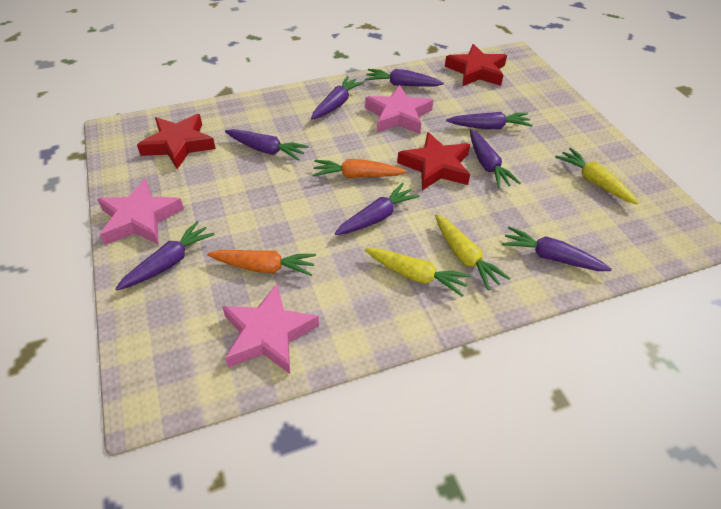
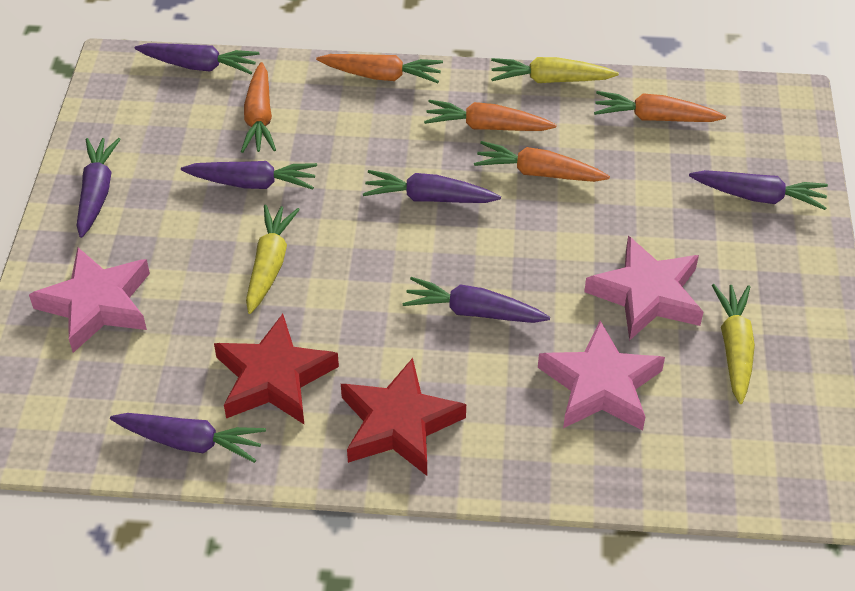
orange carrot: 2 -> 5
purple carrot: 8 -> 7
red star: 3 -> 2

